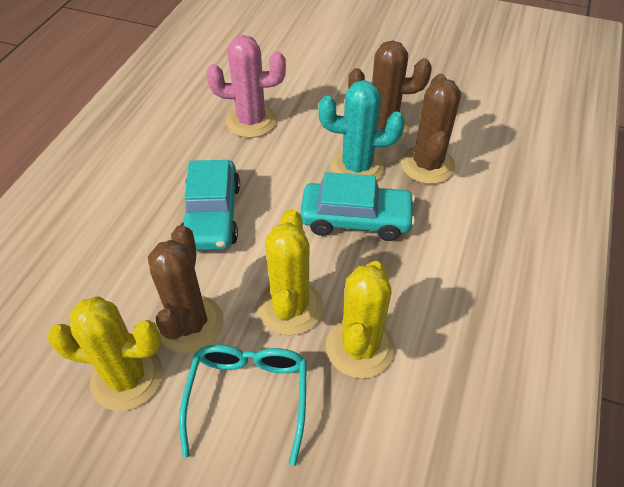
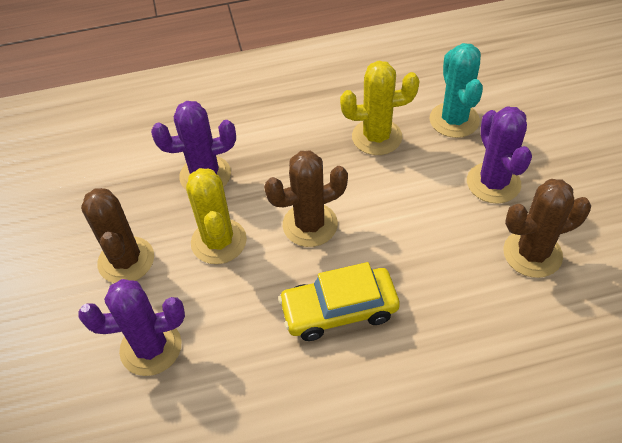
pink cactus: 1 -> 0
purple cactus: 0 -> 3
turquoise car: 2 -> 0
turquoise glasses: 1 -> 0
yellow cactus: 3 -> 2
yellow car: 0 -> 1

